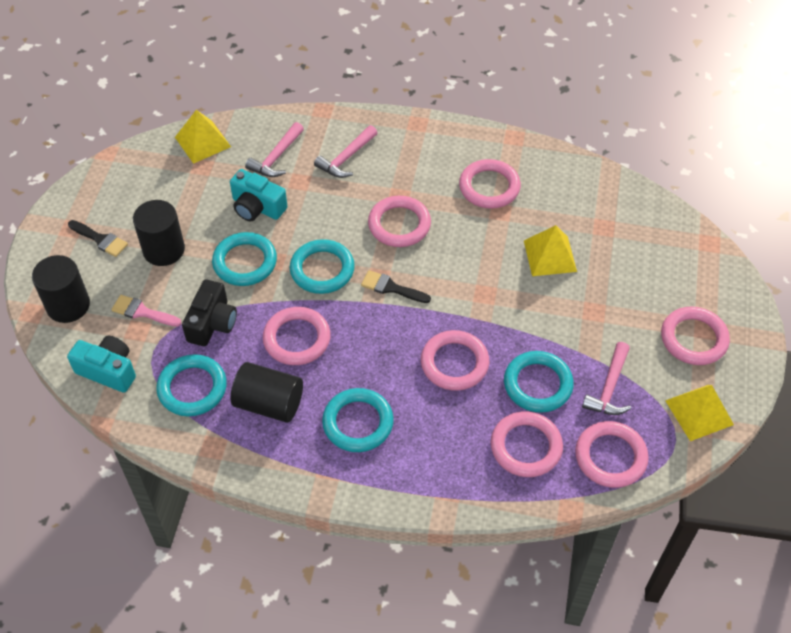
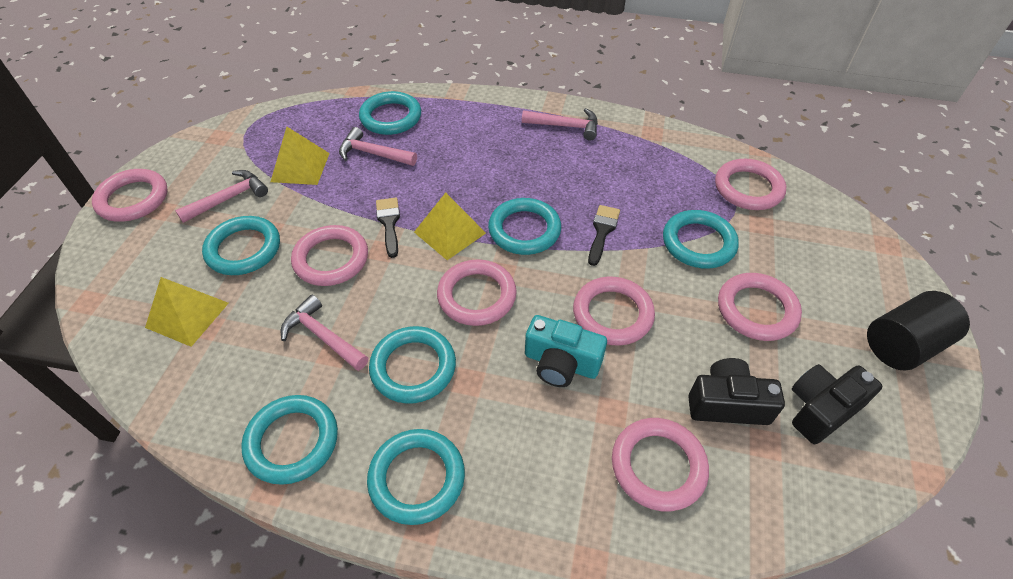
black camera: 1 -> 2
black cylinder: 3 -> 1
pink brush: 1 -> 0
pink hammer: 3 -> 4
turquoise camera: 2 -> 1
turquoise ring: 5 -> 7

